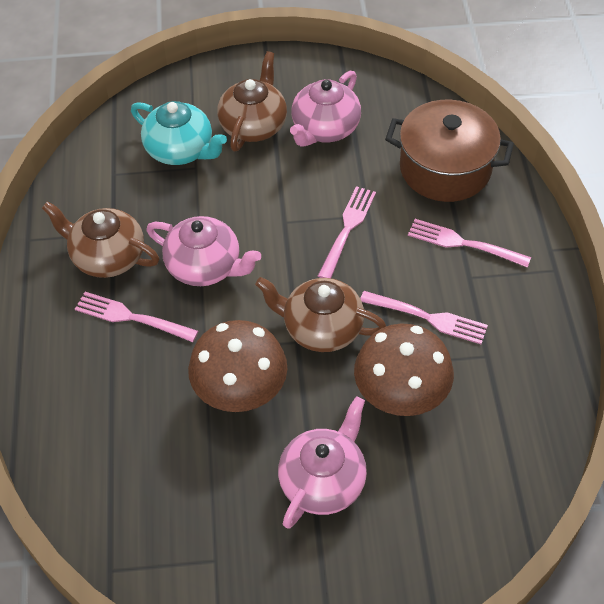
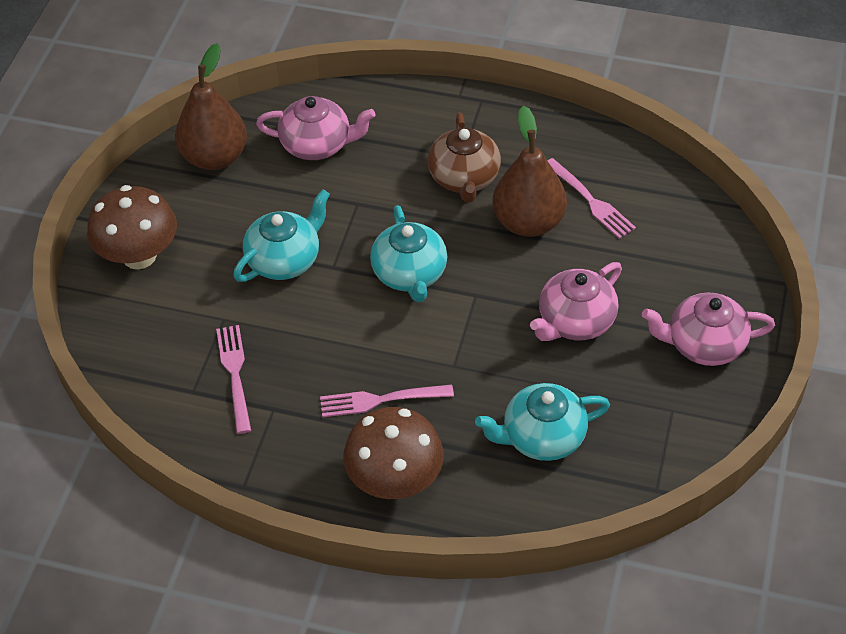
brown pear: 0 -> 2
brown pot: 1 -> 0
brown teapot: 3 -> 1
pink fork: 4 -> 3
turquoise teapot: 1 -> 3

